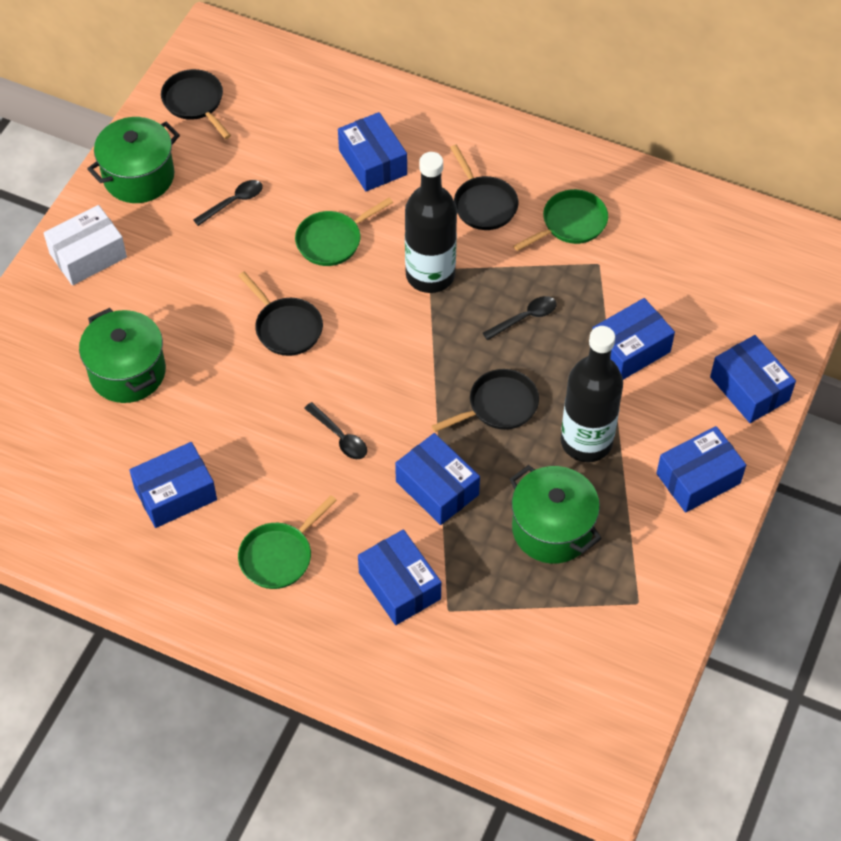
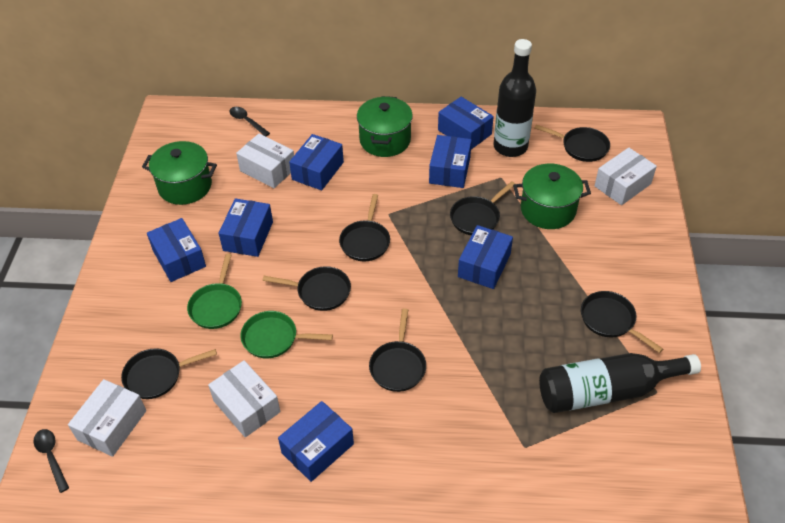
black pan: 4 -> 7
black spoon: 3 -> 2
green pan: 3 -> 2
white box: 1 -> 4

